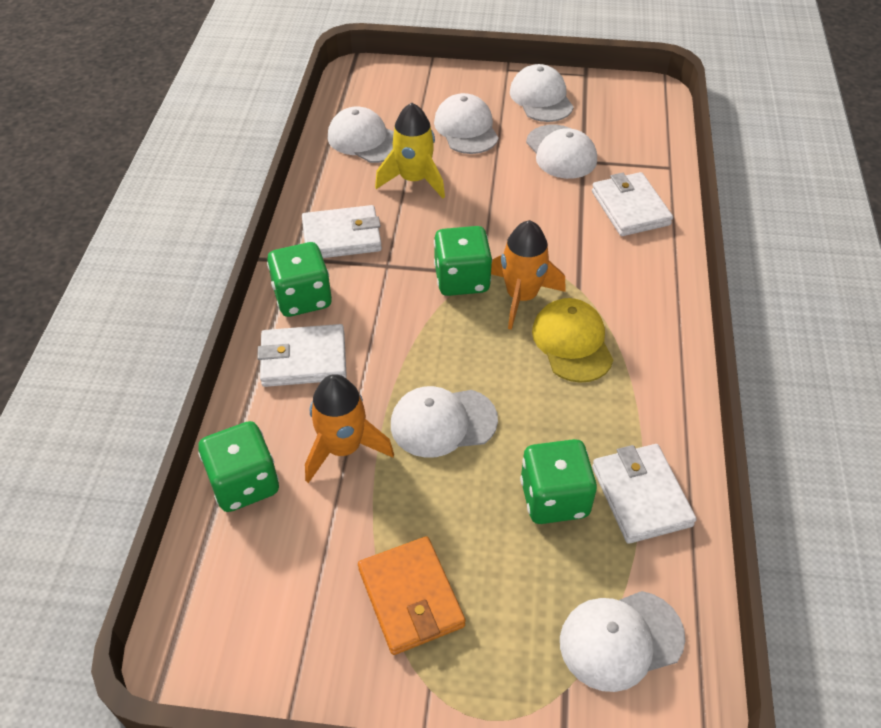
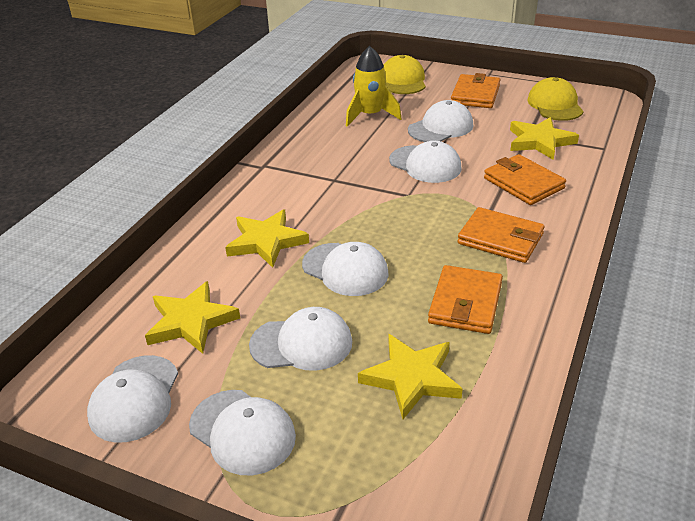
green dice: 4 -> 0
orange rocket: 2 -> 0
orange wallet: 1 -> 4
white wallet: 4 -> 0
yellow cap: 1 -> 2
yellow star: 0 -> 4

